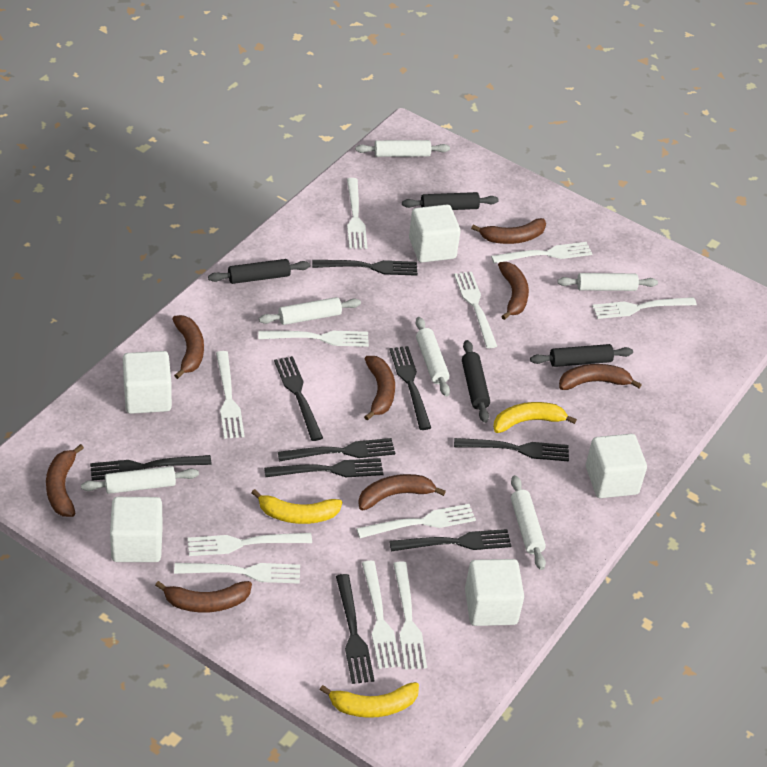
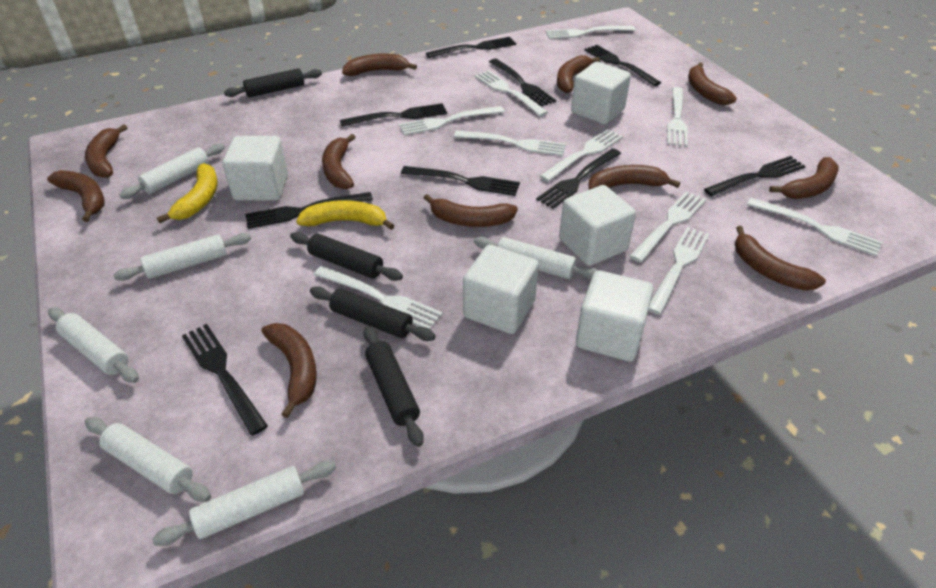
brown banana: 8 -> 11
white fork: 11 -> 10
yellow banana: 3 -> 2

